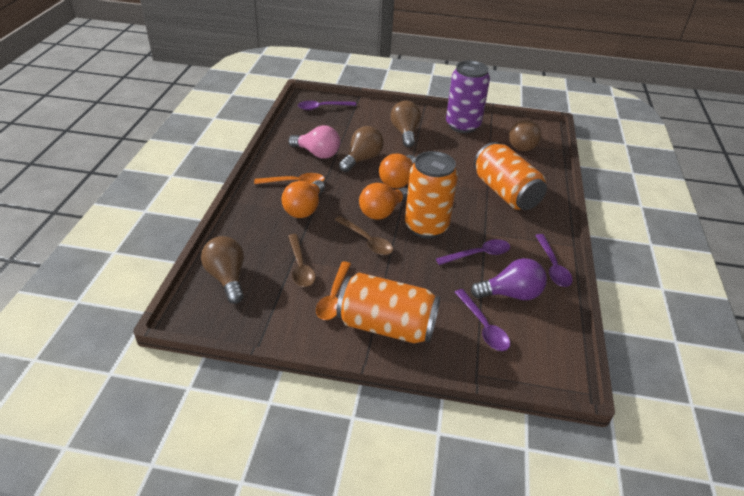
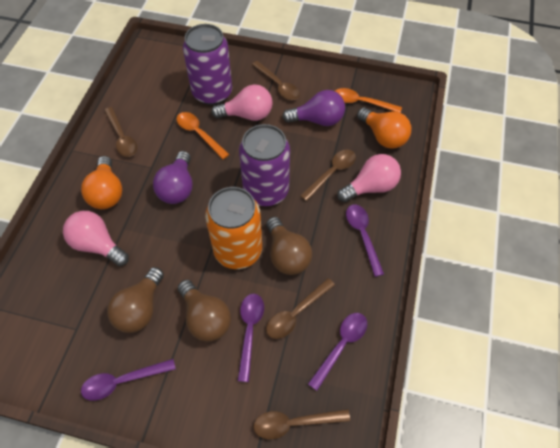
brown light bulb: 4 -> 3
brown spoon: 2 -> 5
orange can: 3 -> 1
orange light bulb: 3 -> 2
pink light bulb: 1 -> 3
purple can: 1 -> 2
purple light bulb: 1 -> 2

